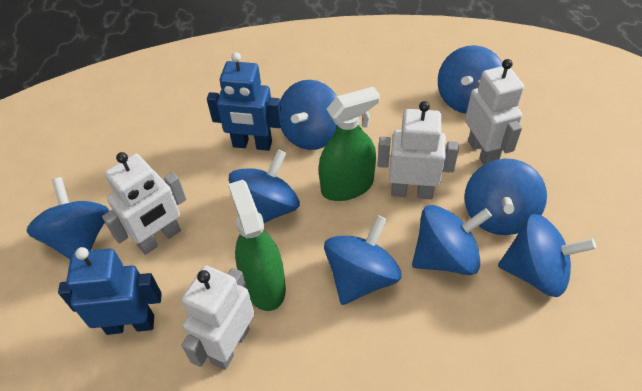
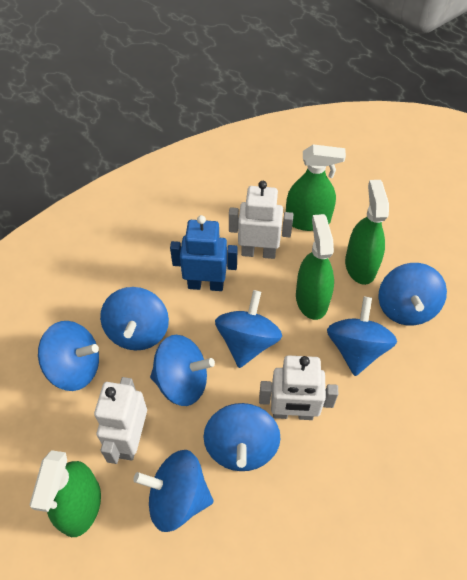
blue robot: 2 -> 1
green spray bottle: 2 -> 4
white robot: 4 -> 3

